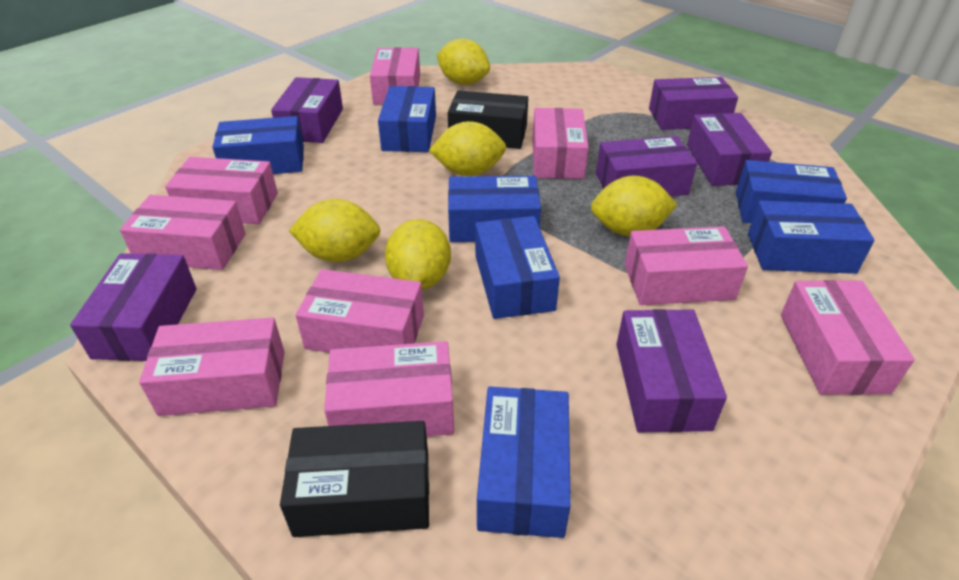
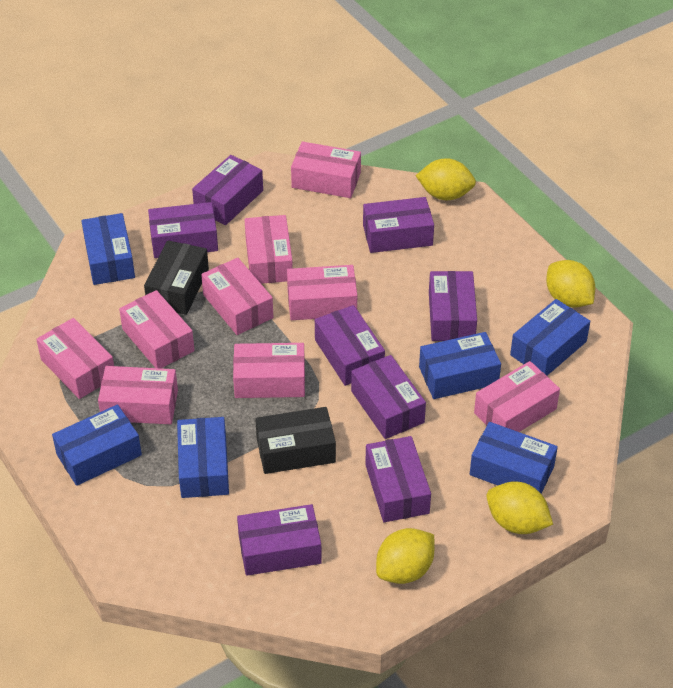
blue box: 7 -> 6
purple box: 6 -> 8
yellow lemon: 5 -> 4

